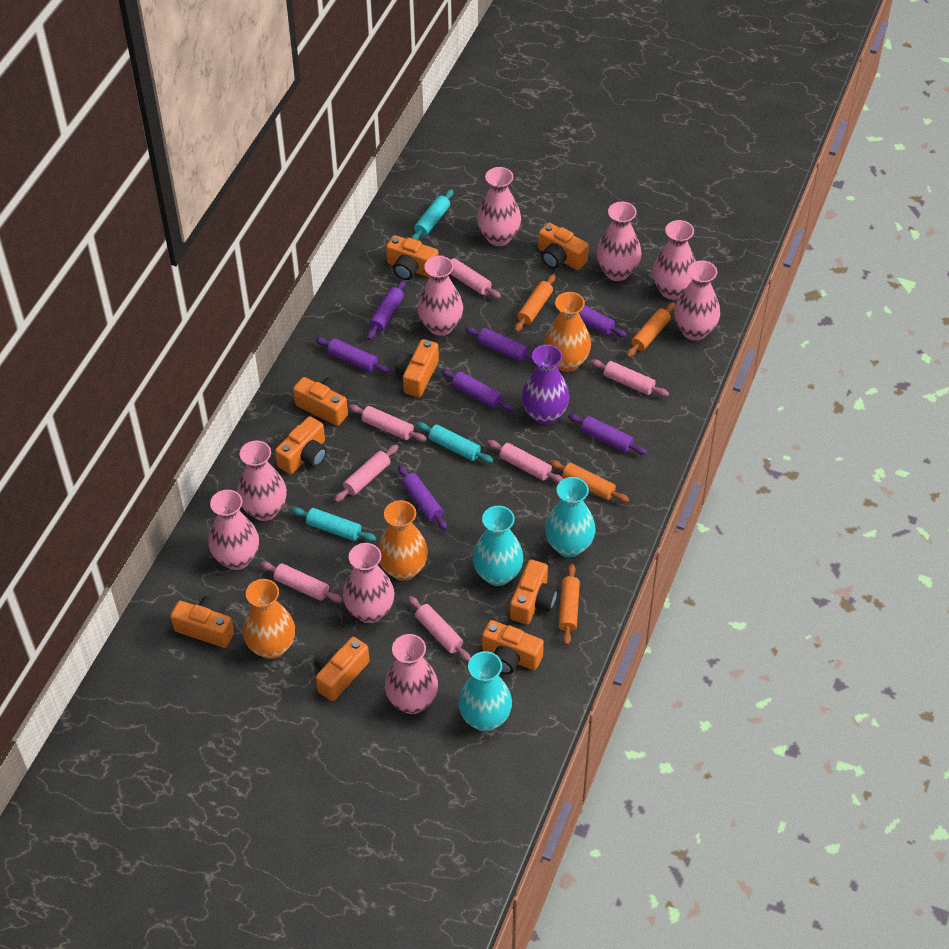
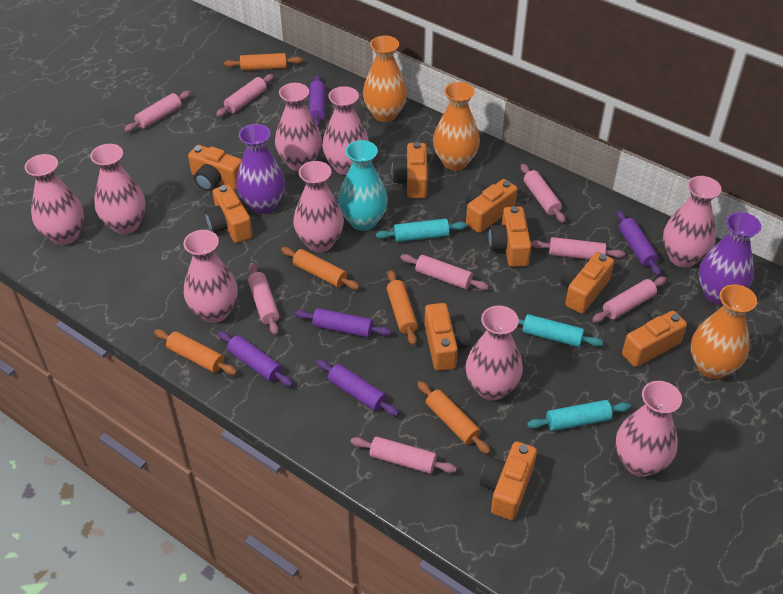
orange rolling pin: 4 -> 5
pink rolling pin: 7 -> 8
purple rolling pin: 7 -> 5
purple vase: 1 -> 2
turquoise vase: 3 -> 1

